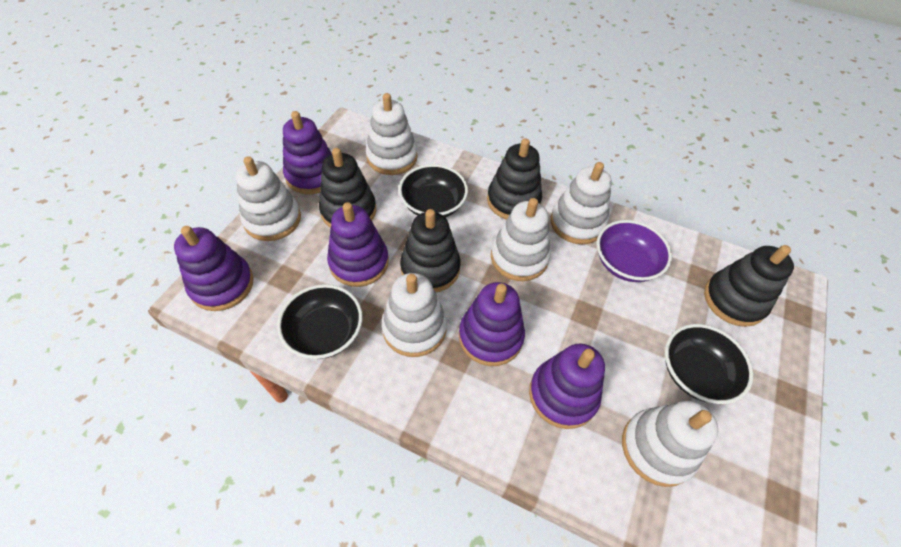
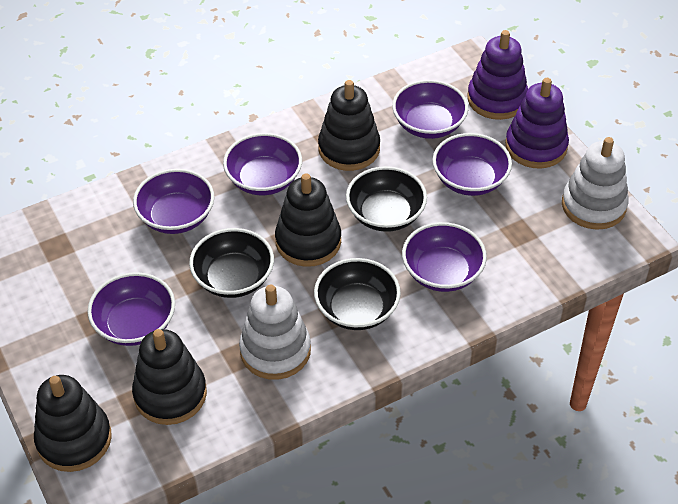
purple bowl: 1 -> 6
purple stacking toy: 5 -> 2
white stacking toy: 6 -> 2

